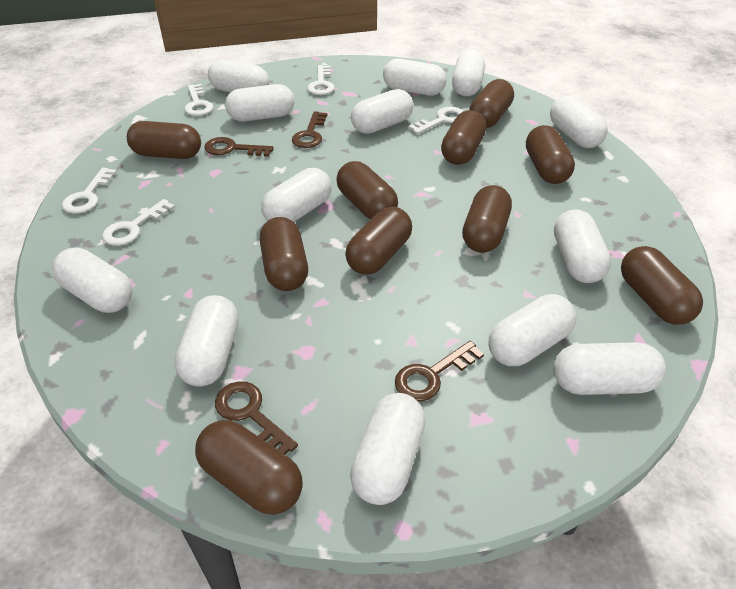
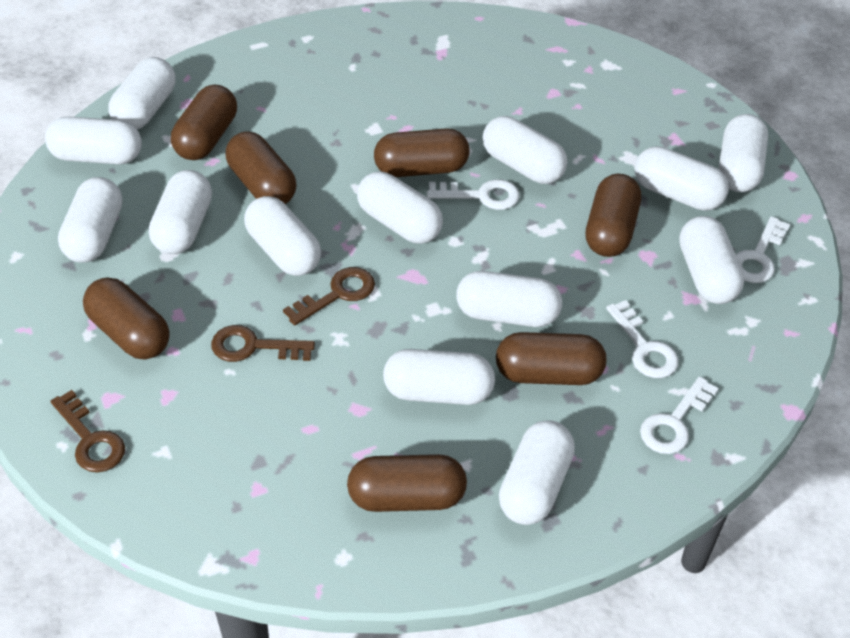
brown capsule: 10 -> 7
brown key: 4 -> 3
white key: 5 -> 4

